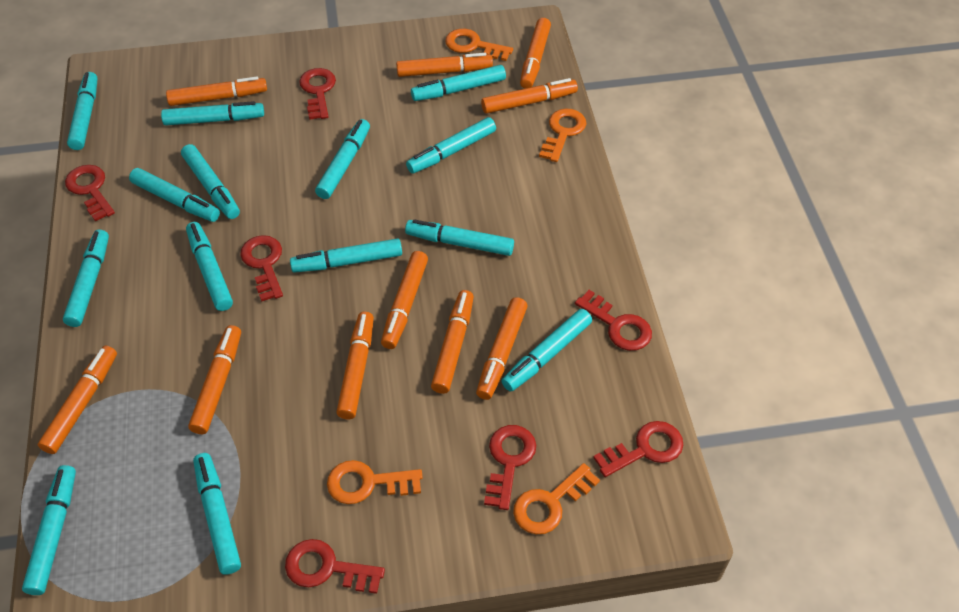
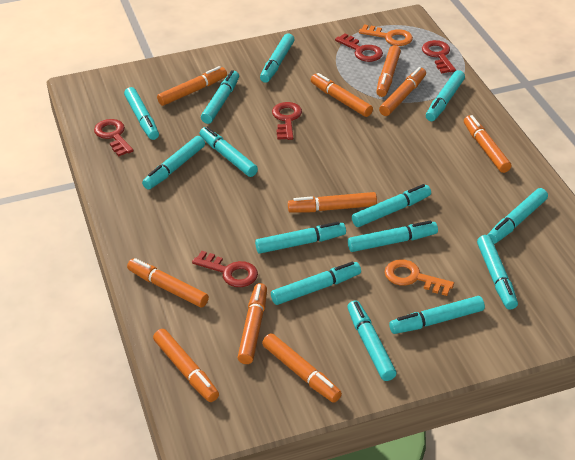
orange key: 4 -> 2
red key: 7 -> 5

